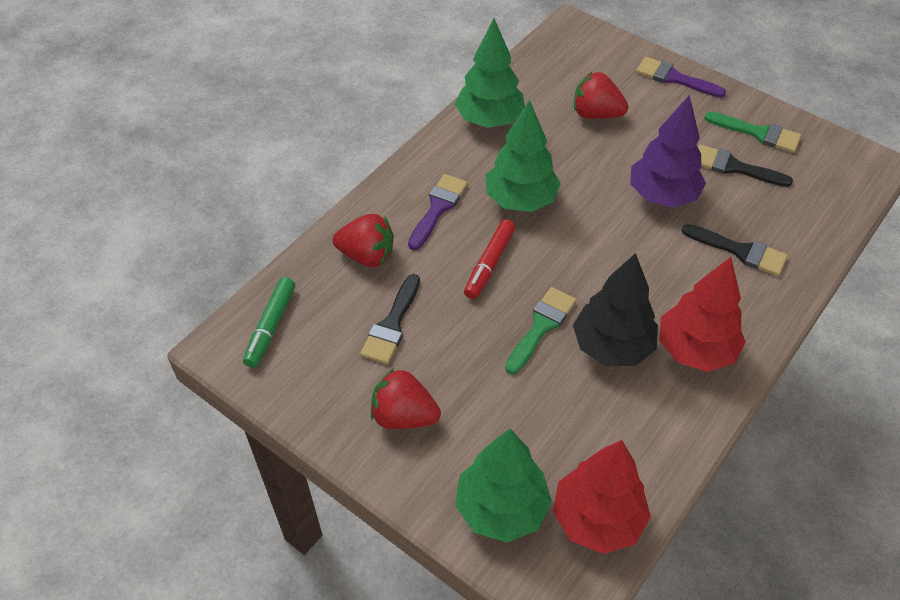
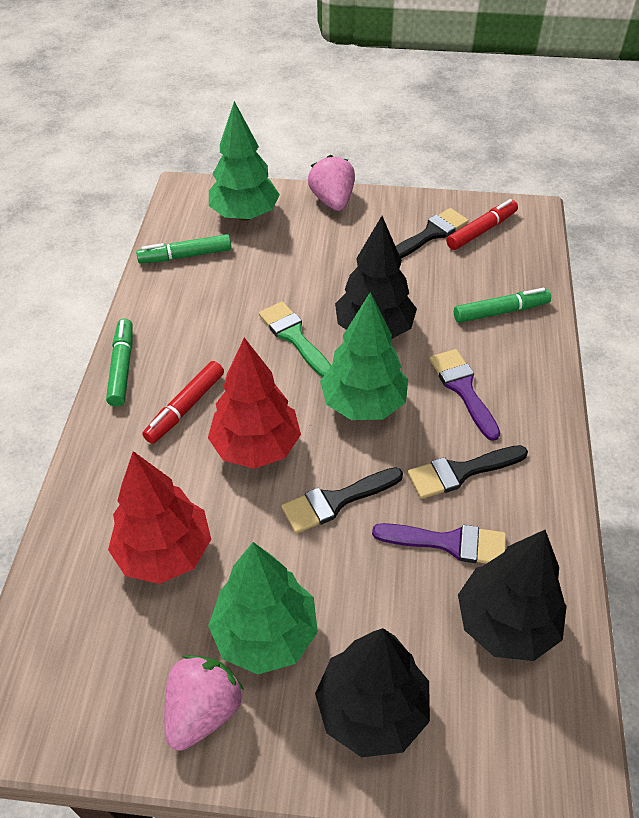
black tree: 1 -> 3
green brush: 2 -> 1
green marker: 1 -> 3
pink strawberry: 0 -> 2
purple tree: 1 -> 0
red marker: 1 -> 2
red strawberry: 3 -> 0

